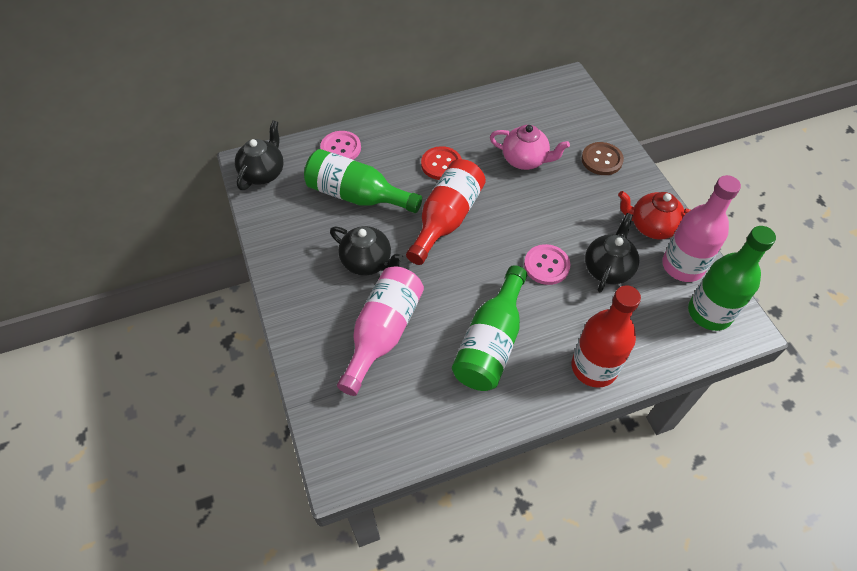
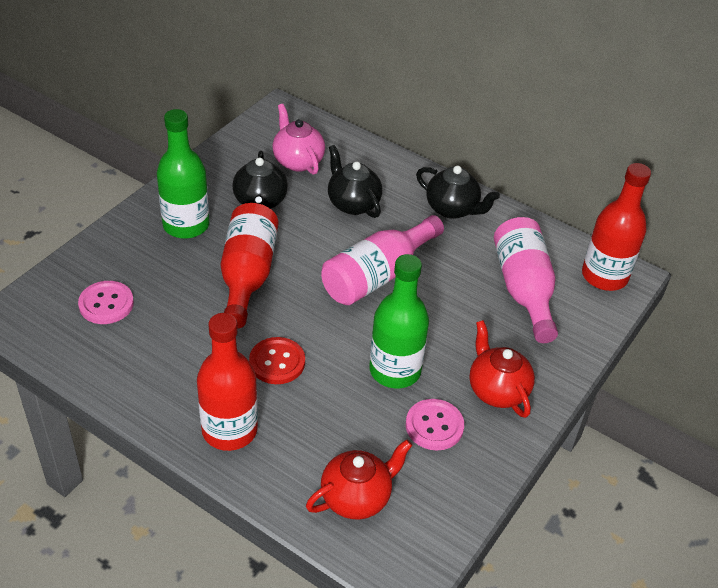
brown button: 1 -> 0
green bottle: 3 -> 2
red bottle: 2 -> 3
red teapot: 1 -> 2

